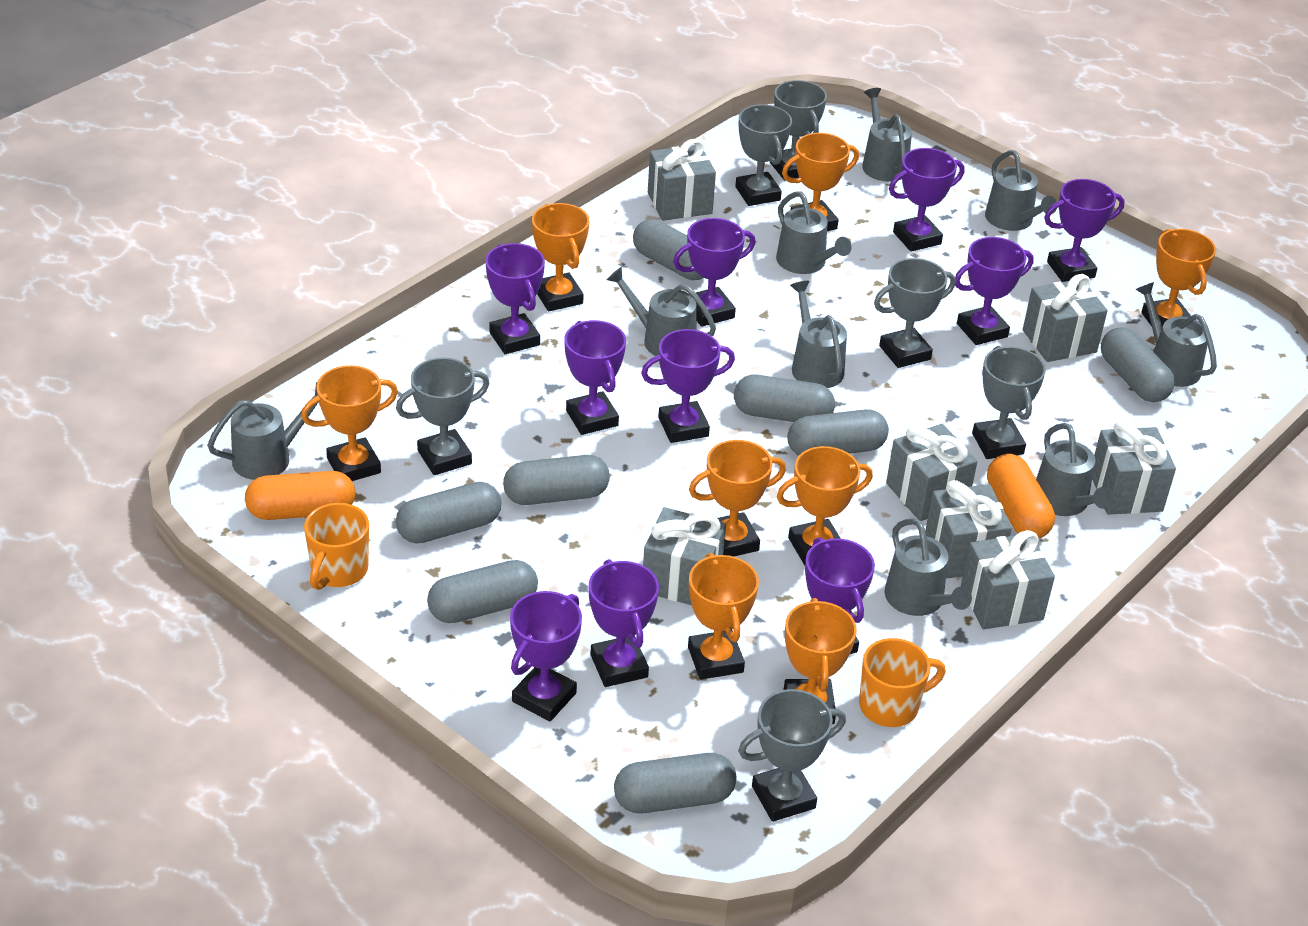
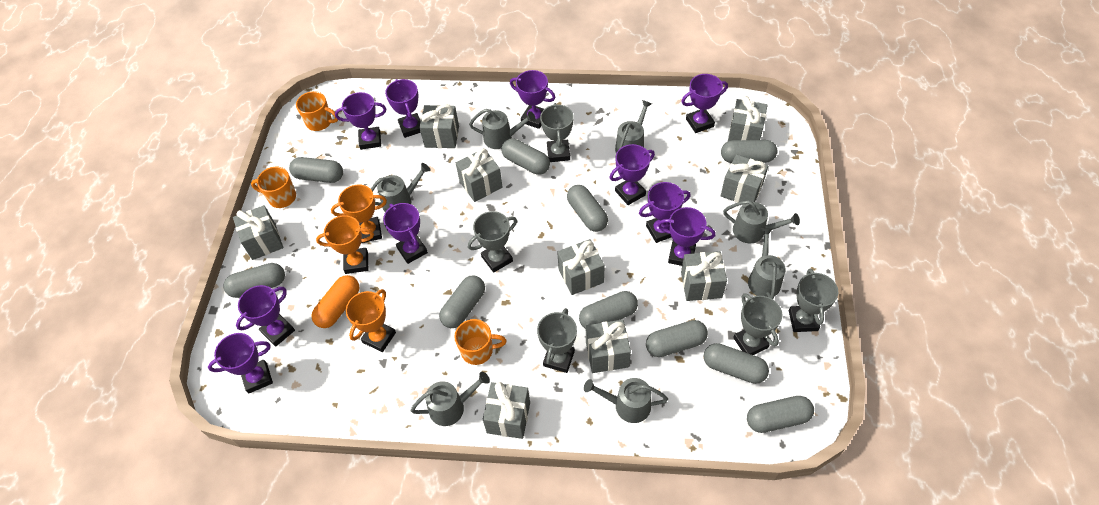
grey capsule: 8 -> 10
grey gift: 7 -> 9
grey trophy: 6 -> 5
grey watering can: 9 -> 7
orange capsule: 2 -> 1
orange mug: 2 -> 3
orange trophy: 8 -> 3

